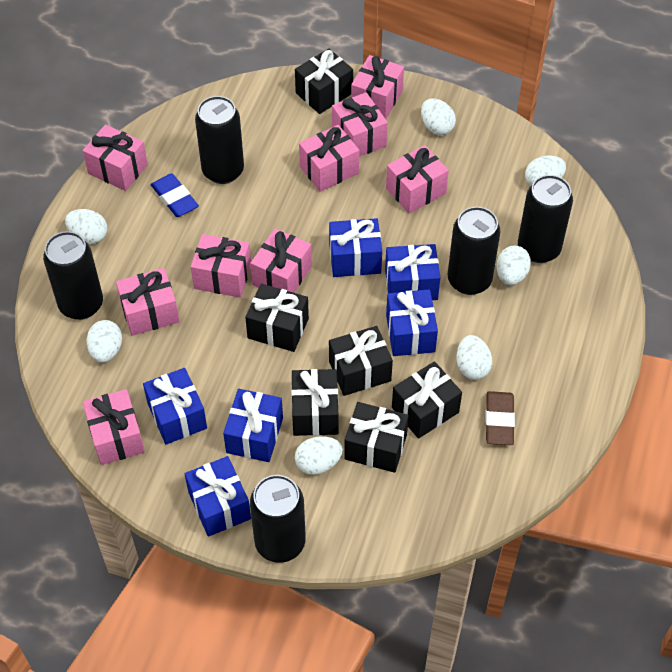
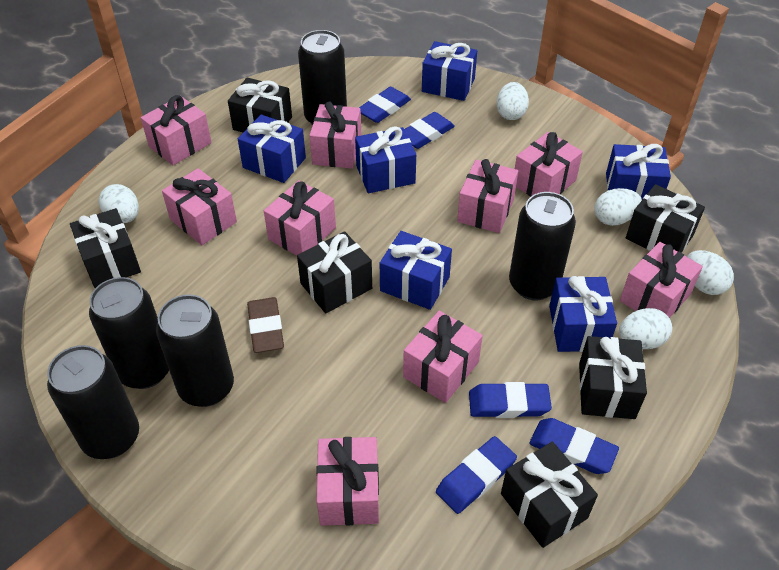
blue eraser: 1 -> 5
white egg: 7 -> 5

